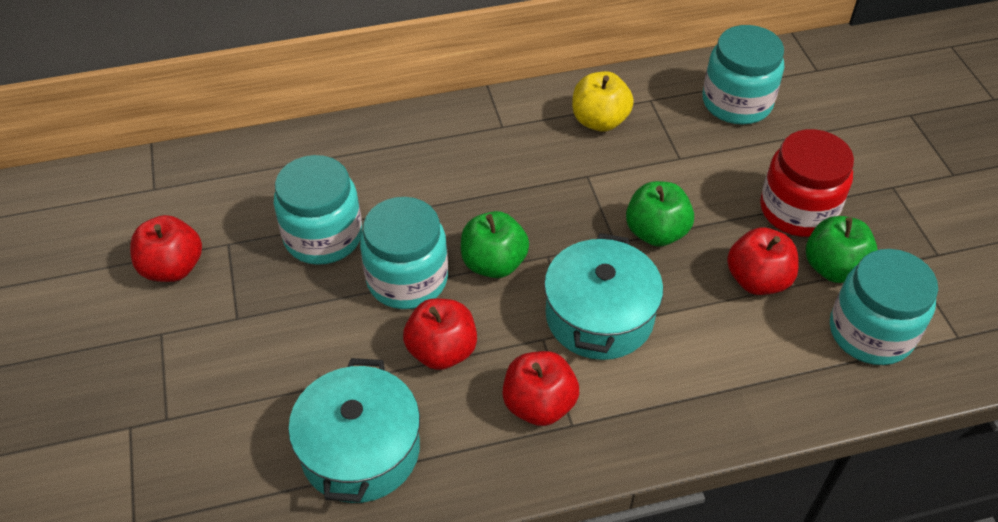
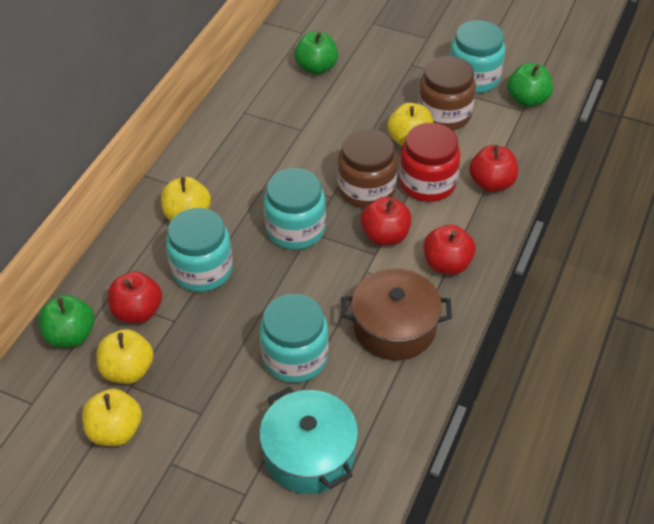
brown jar: 0 -> 2
brown pot: 0 -> 1
turquoise pot: 2 -> 1
yellow apple: 1 -> 4

